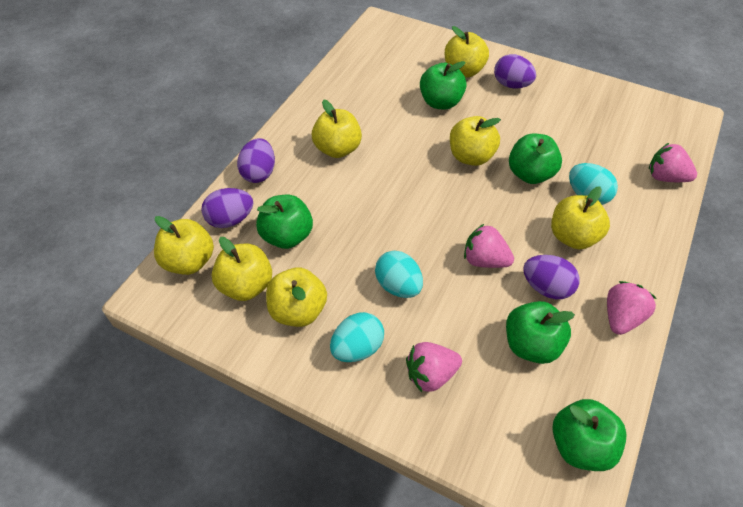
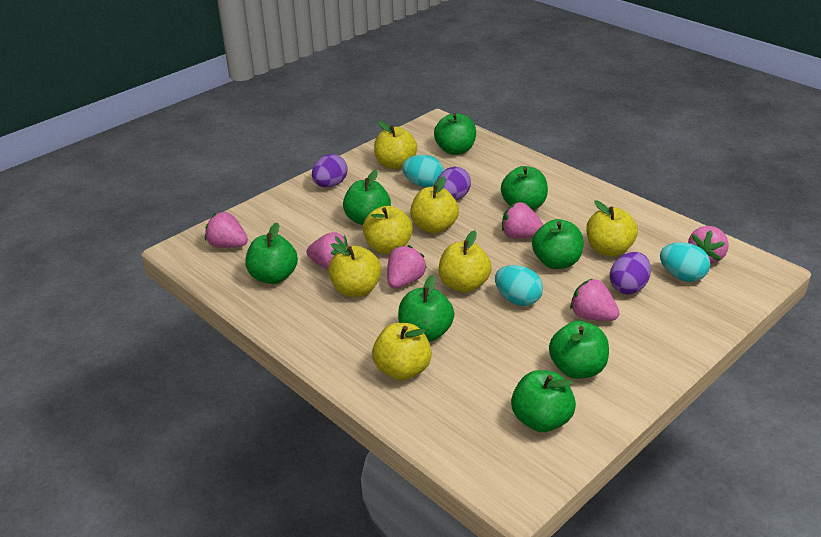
green apple: 5 -> 8
pink strawberry: 4 -> 6
purple egg: 4 -> 3

